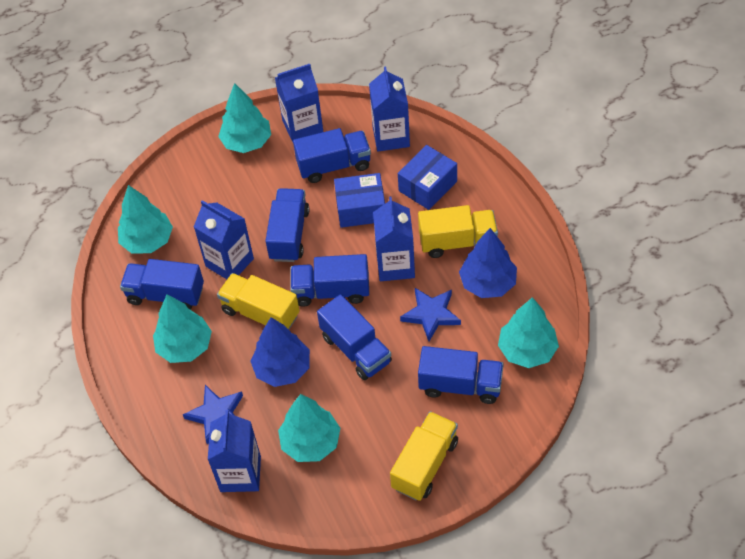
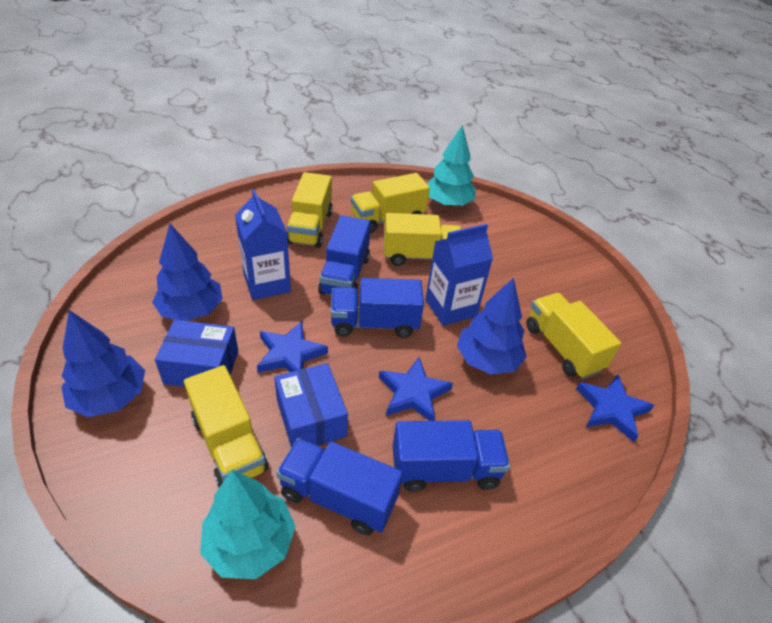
blue carton: 5 -> 2
blue star: 2 -> 3
blue tree: 2 -> 3
blue truck: 6 -> 4
turquoise tree: 5 -> 2
yellow truck: 3 -> 5

